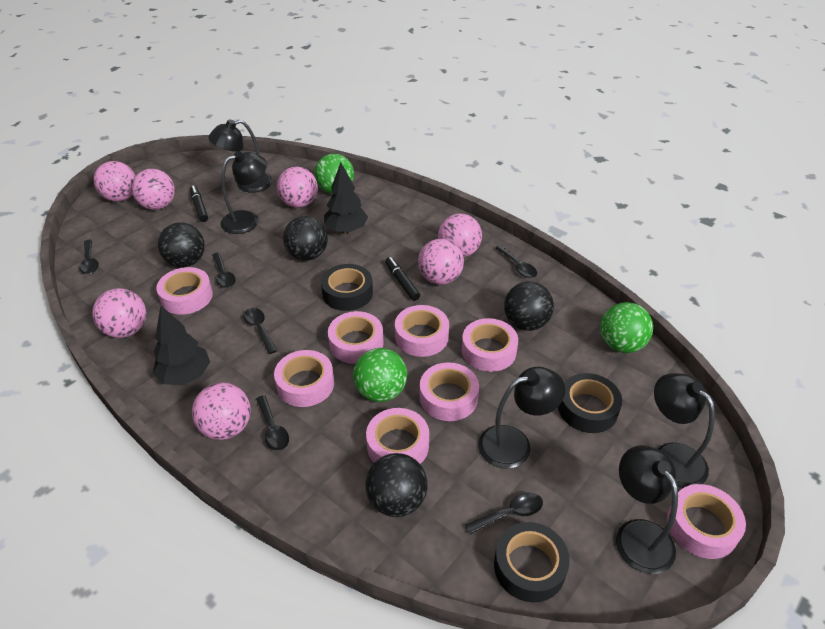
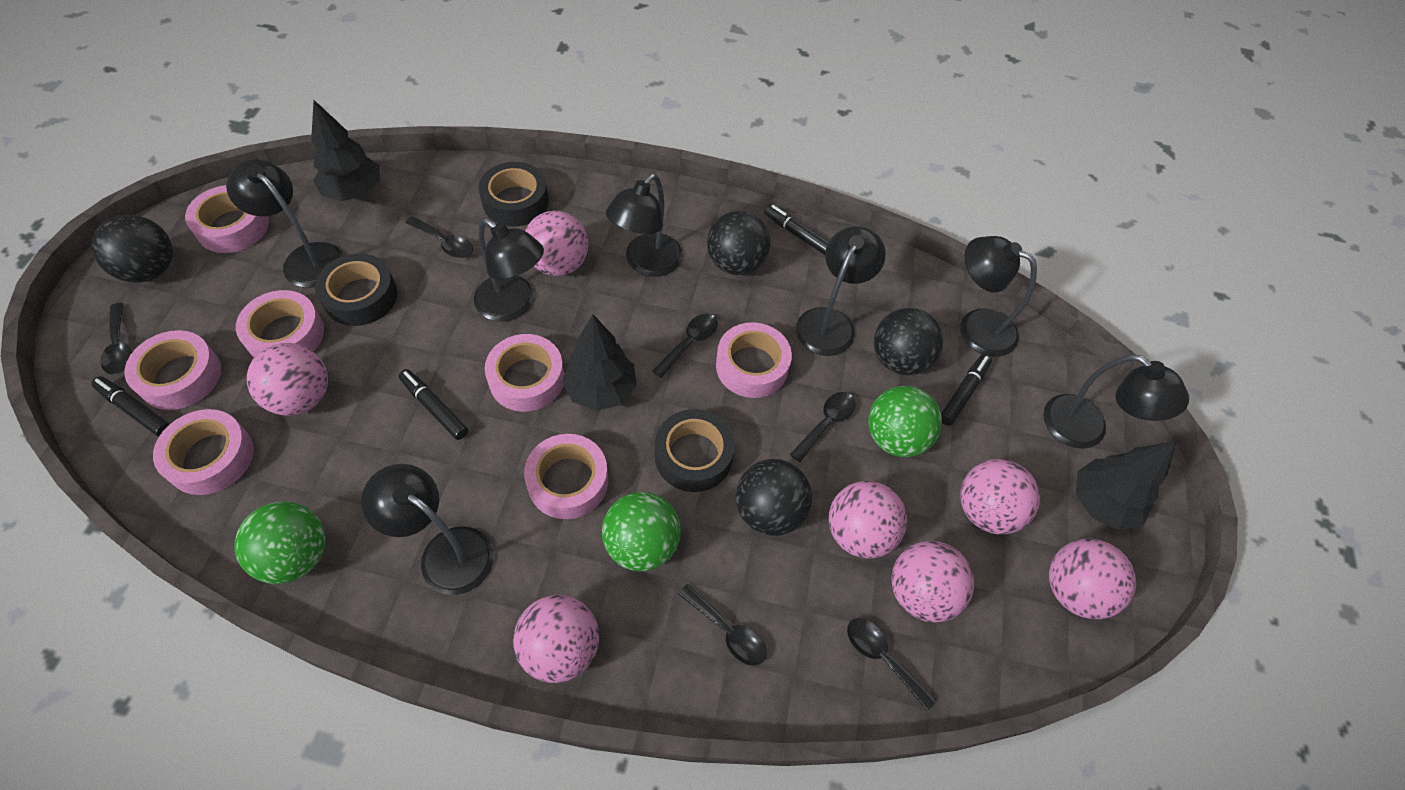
black lamp: 5 -> 7
black marker: 2 -> 4
black tree: 2 -> 3
pink tape: 8 -> 7

